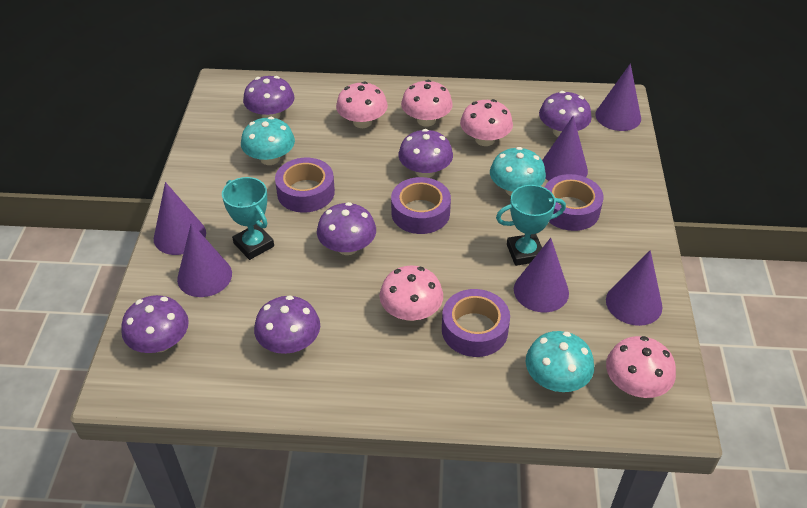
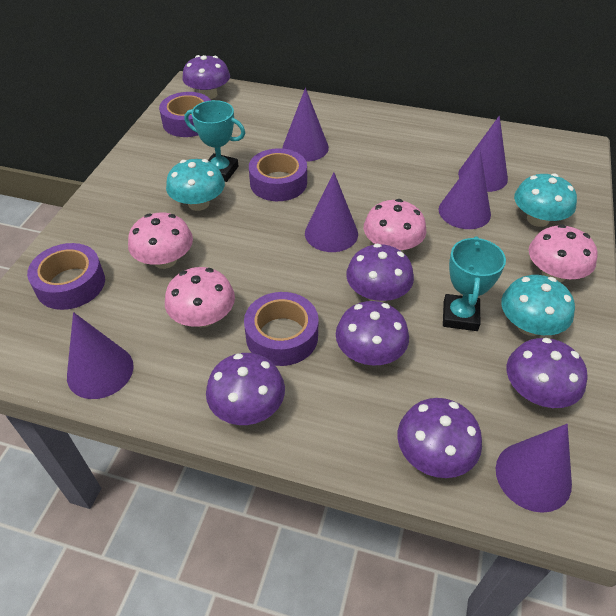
pink mushroom: 5 -> 4

